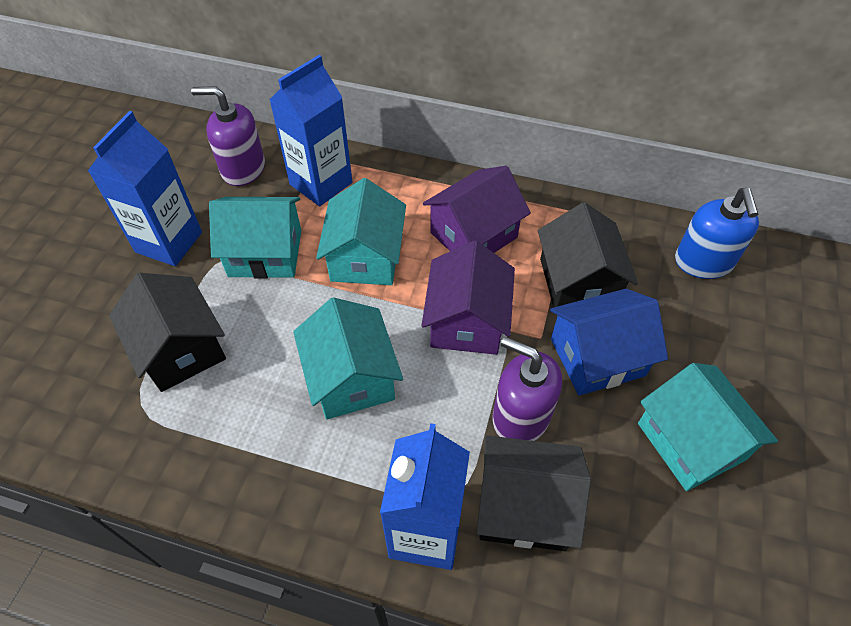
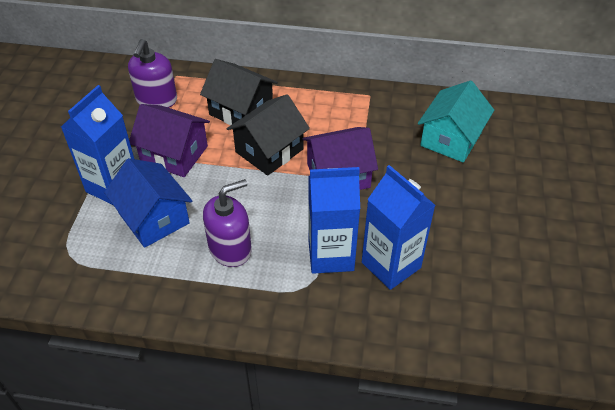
black house: 3 -> 2
blue soap dispenser: 1 -> 0
turquoise house: 4 -> 1

